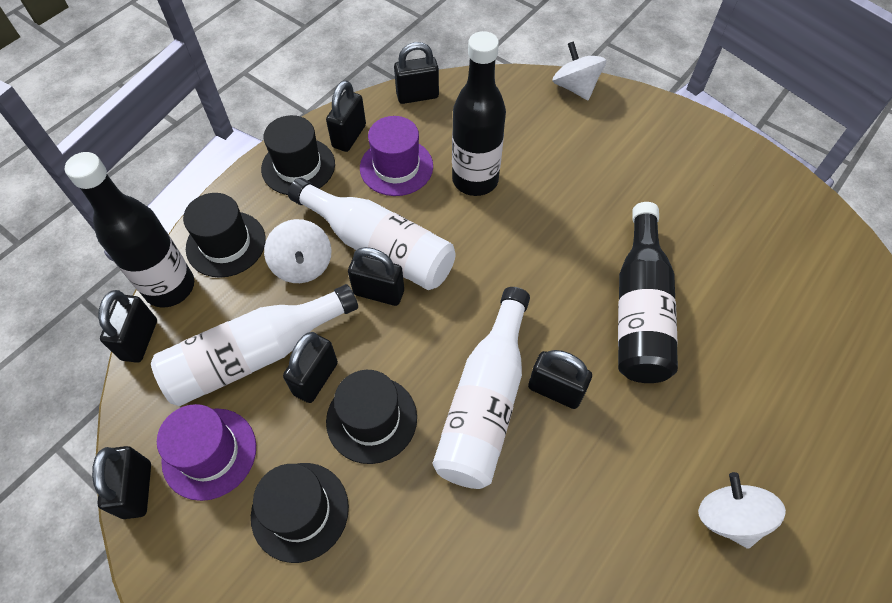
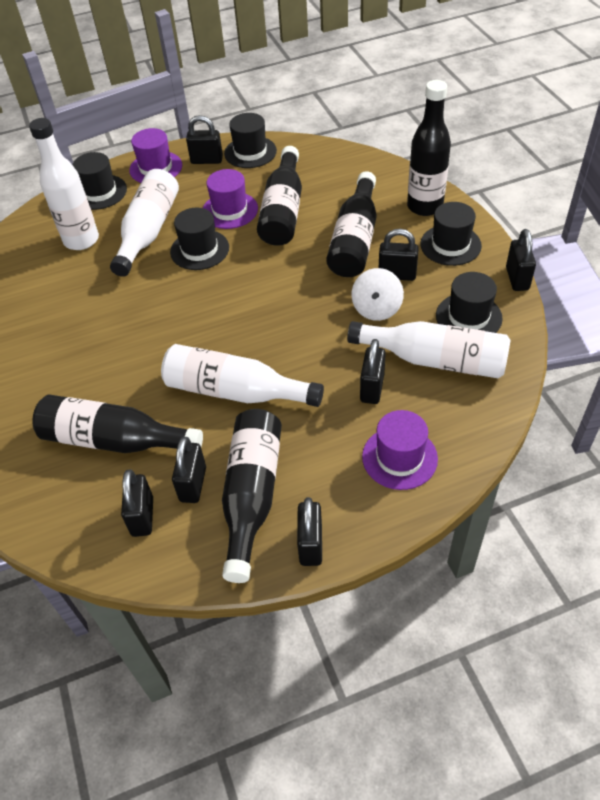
black bottle: 3 -> 5
black hat: 4 -> 5
purple hat: 2 -> 3
white bottle: 3 -> 4
white spinning top: 3 -> 1

